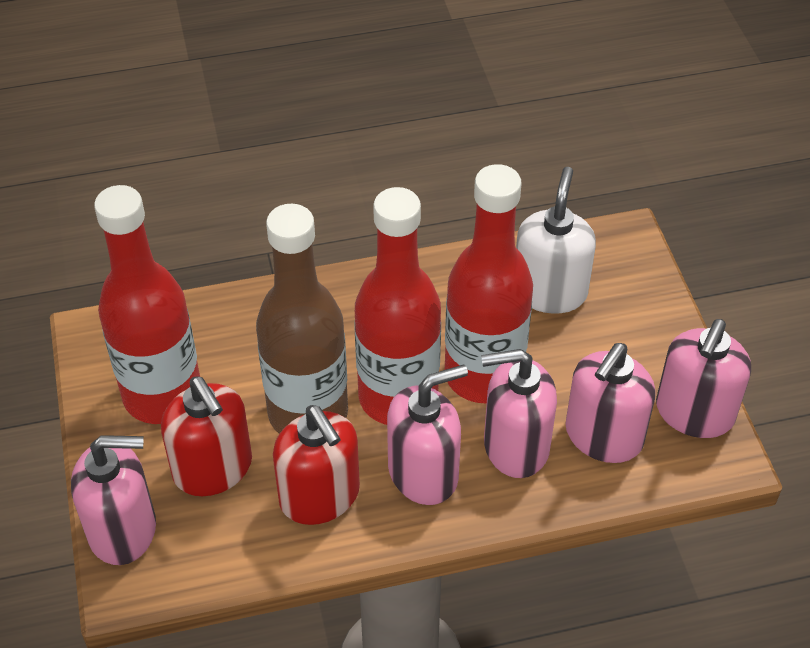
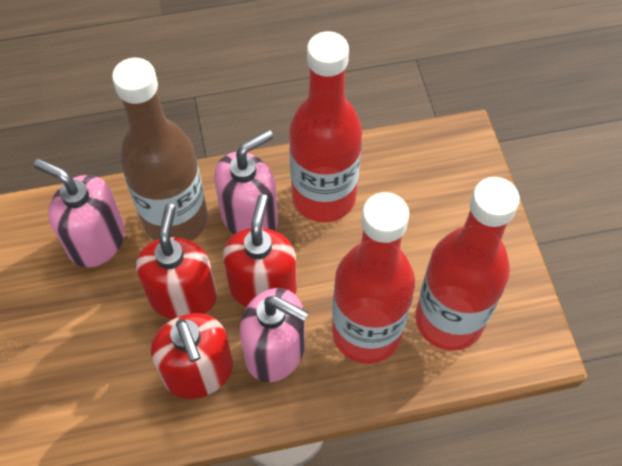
pink soap dispenser: 5 -> 3
red soap dispenser: 2 -> 3
white soap dispenser: 1 -> 0

